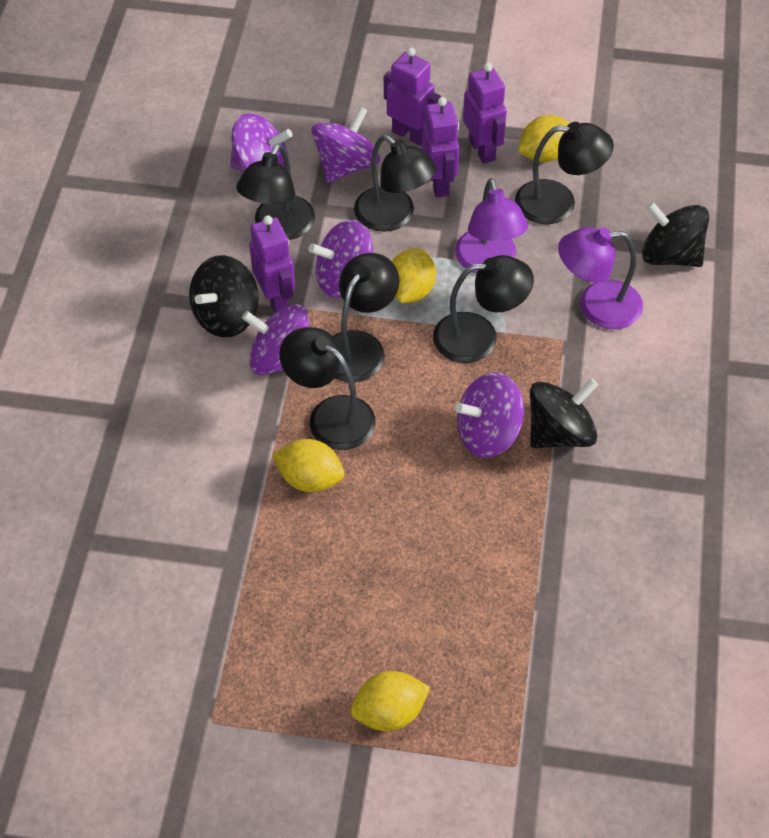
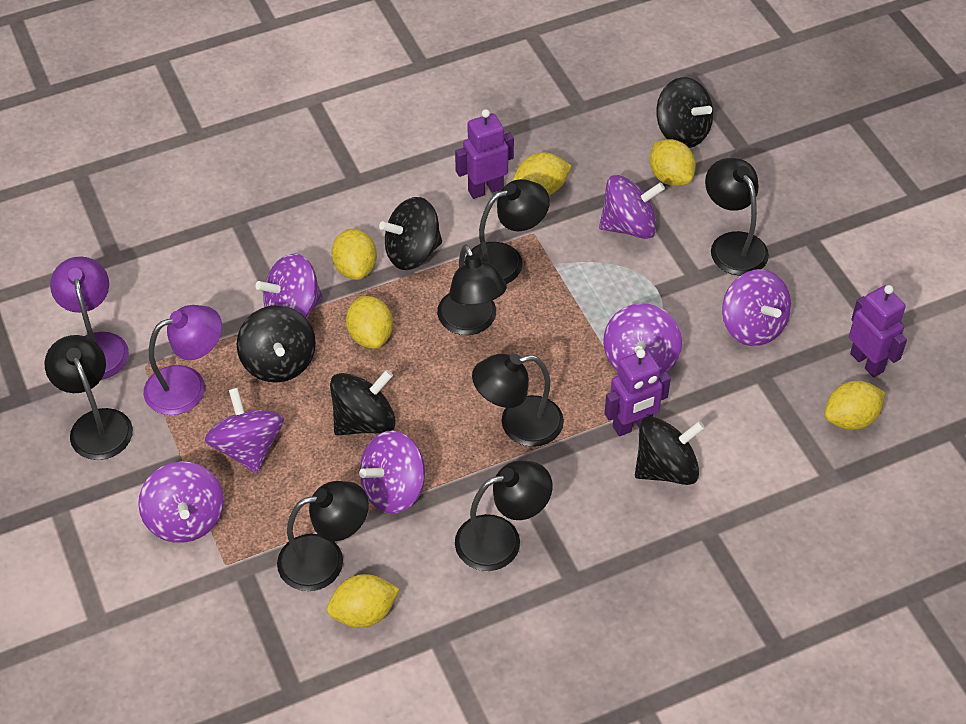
black lamp: 6 -> 7
black spinning top: 3 -> 5
purple robot: 4 -> 3
purple spinning top: 5 -> 7
yellow lemon: 4 -> 6

